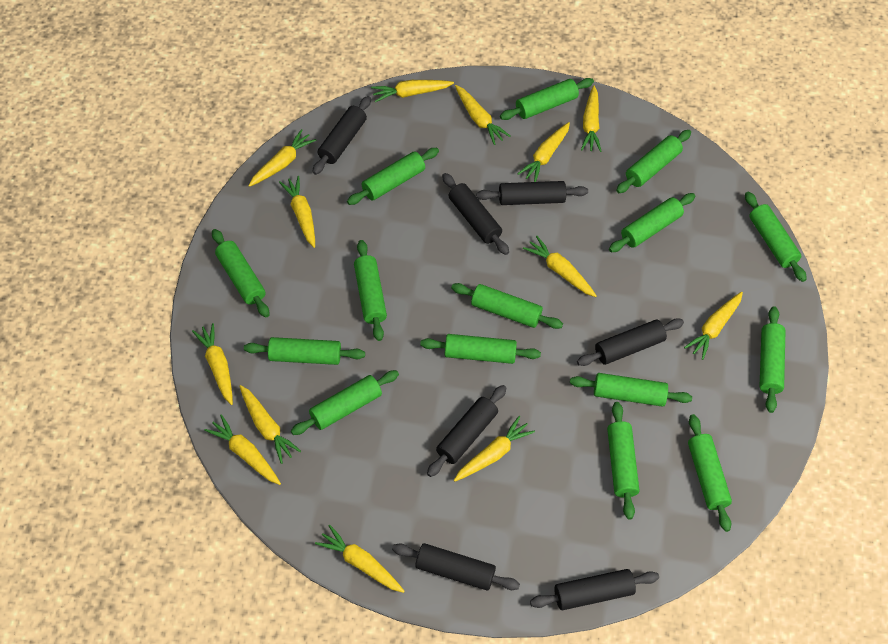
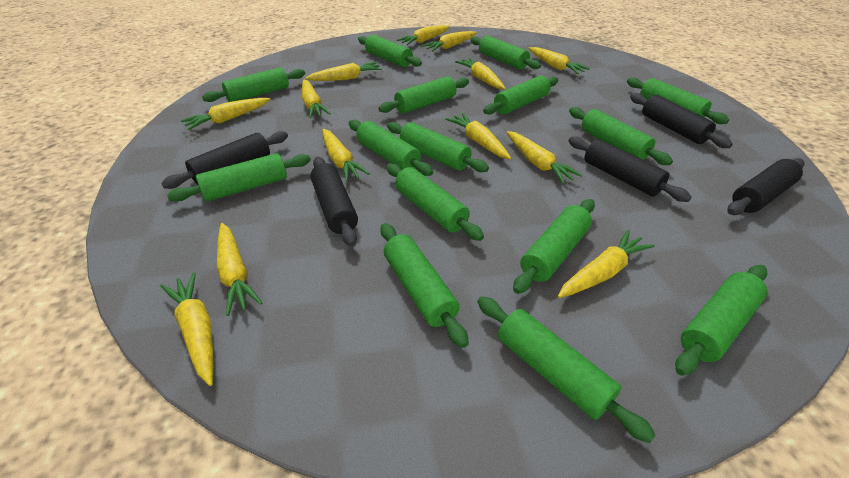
black rolling pin: 7 -> 5

